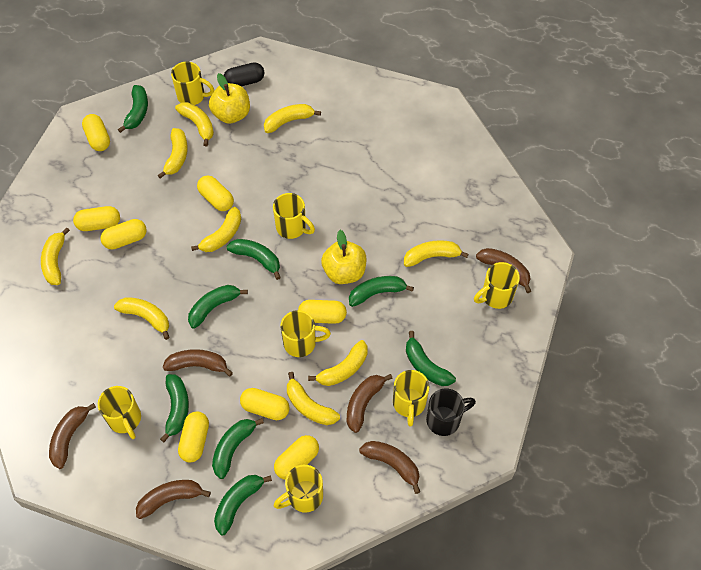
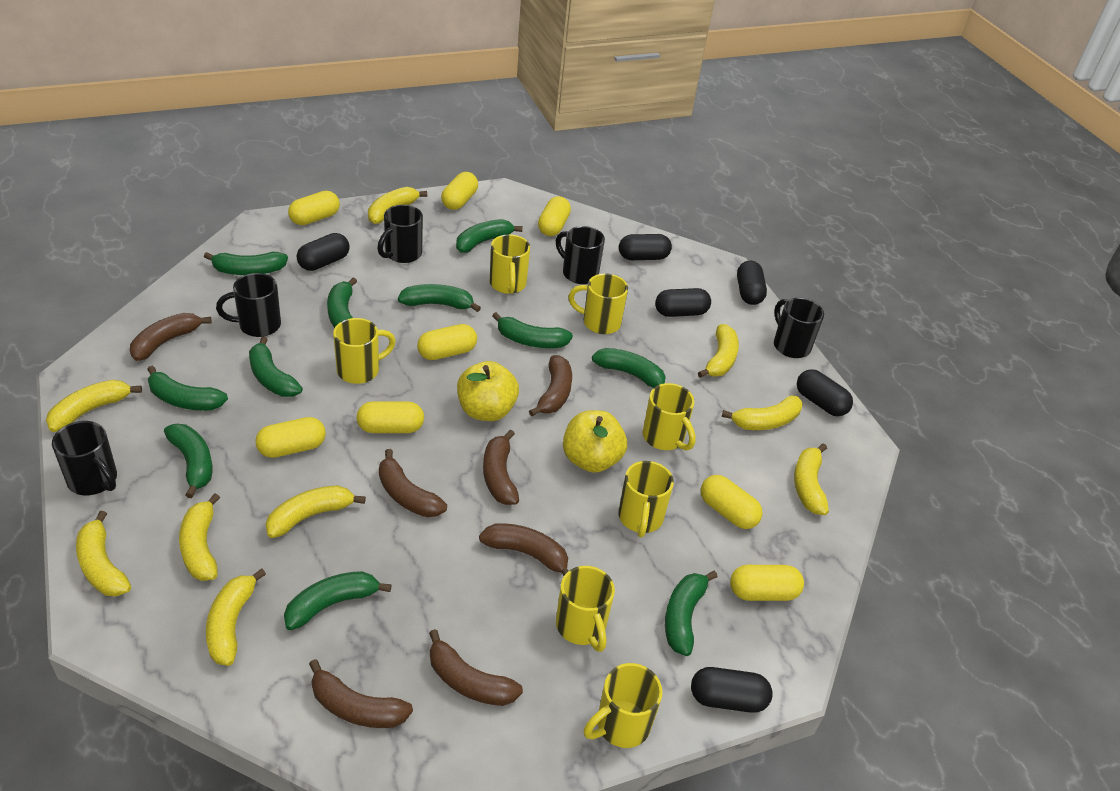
black capsule: 1 -> 6
black mug: 1 -> 5
brown banana: 6 -> 7
green banana: 8 -> 11

